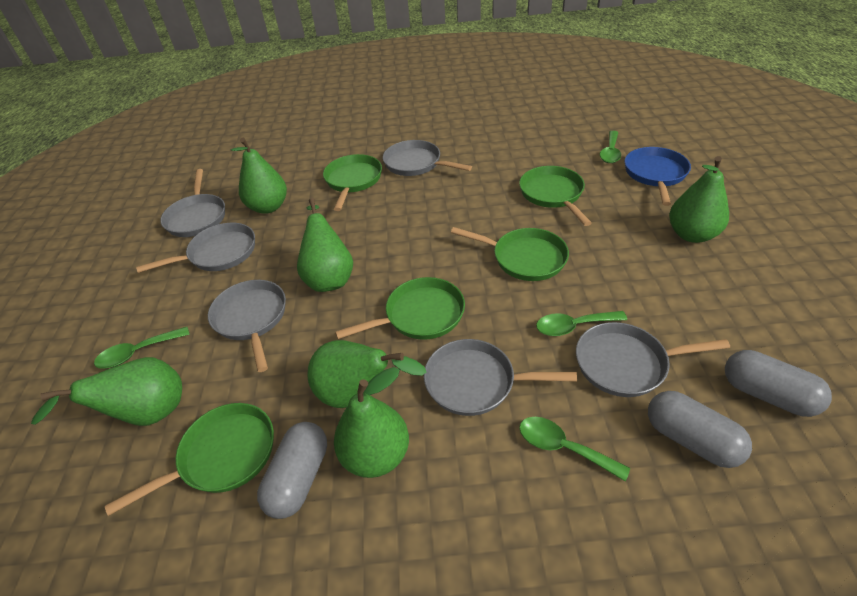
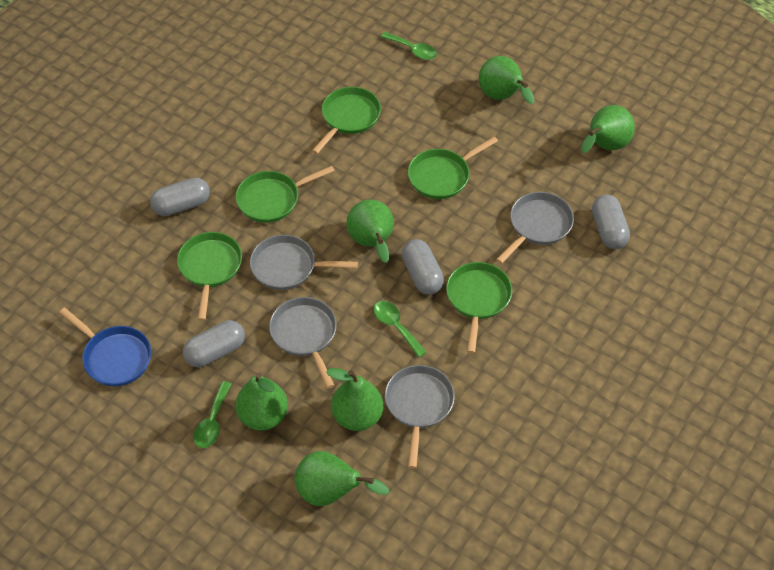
green spoon: 4 -> 3
grey capsule: 3 -> 4
grey pan: 6 -> 4

